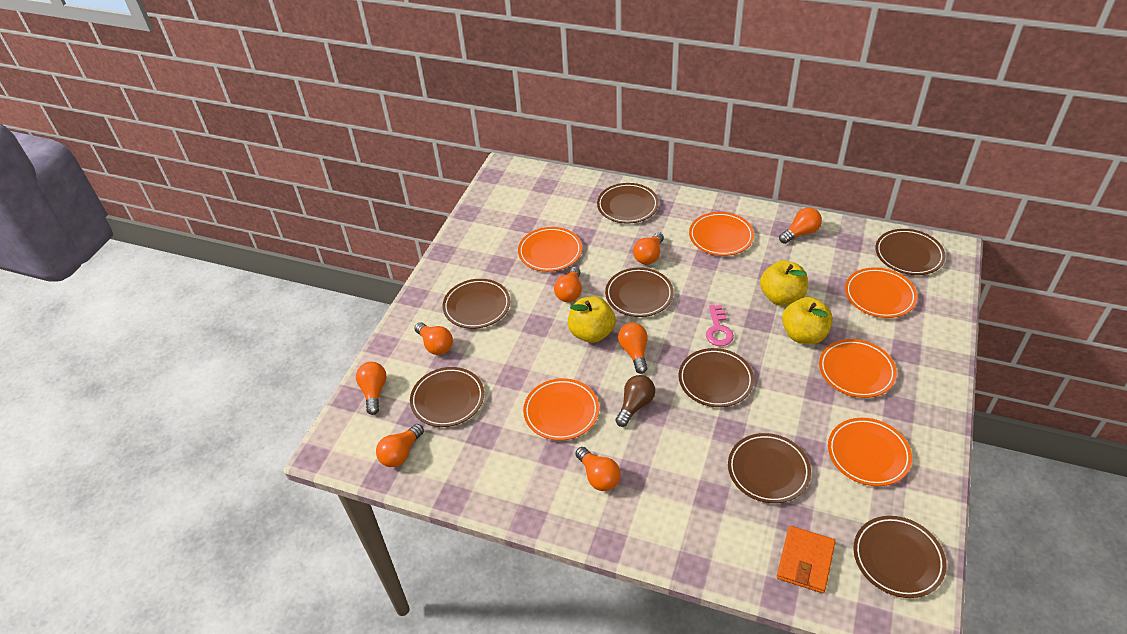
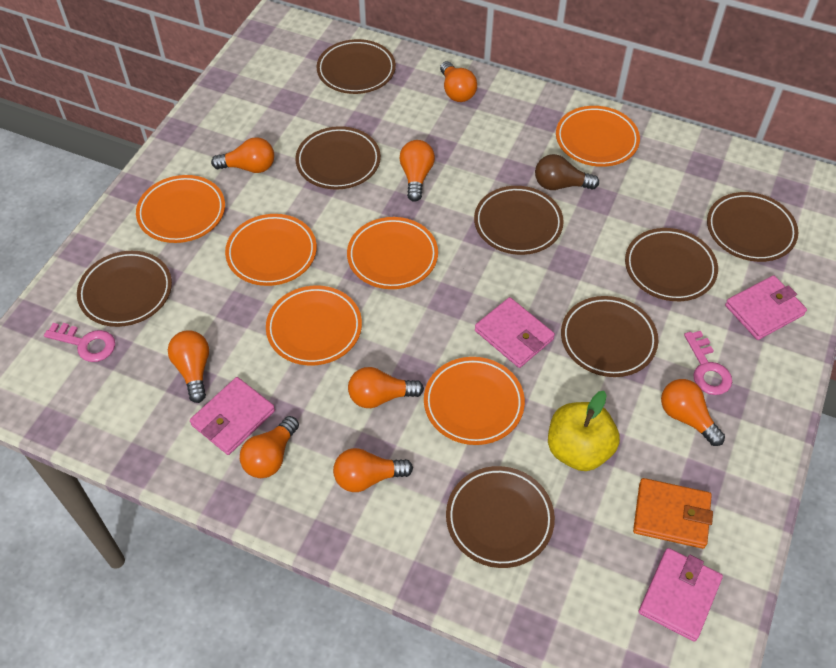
pink key: 1 -> 2
pink wallet: 0 -> 4
yellow apple: 3 -> 1

